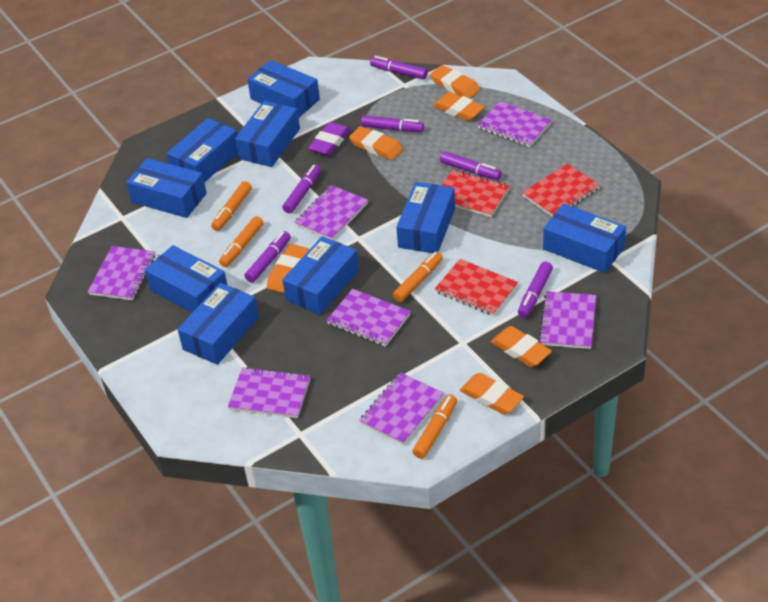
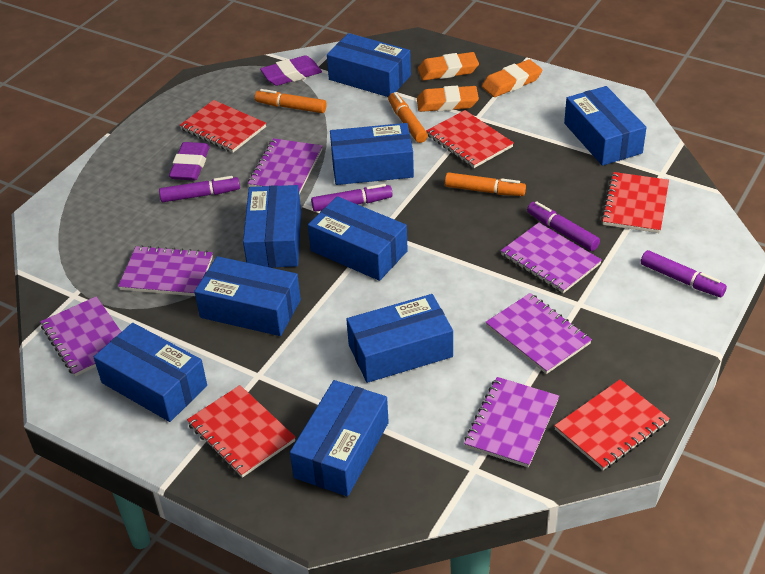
orange eraser: 6 -> 3
orange marker: 4 -> 3
purple eraser: 1 -> 2
purple marker: 6 -> 4
purple notebook: 7 -> 6
red notebook: 3 -> 5

